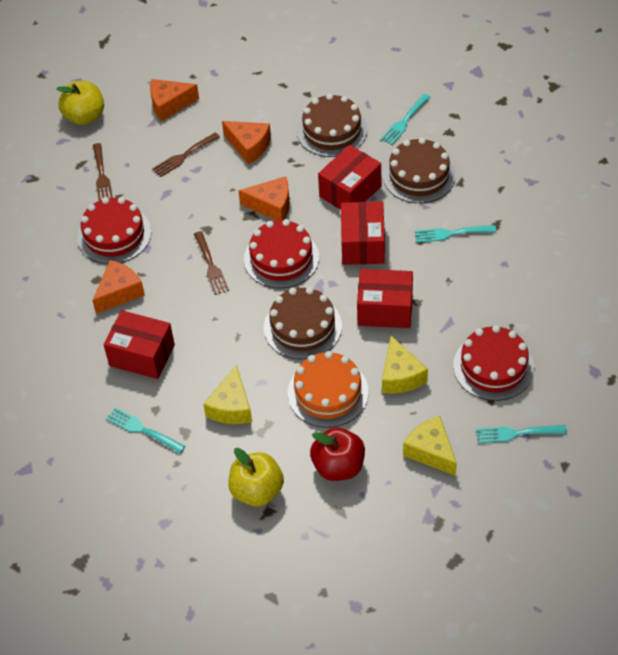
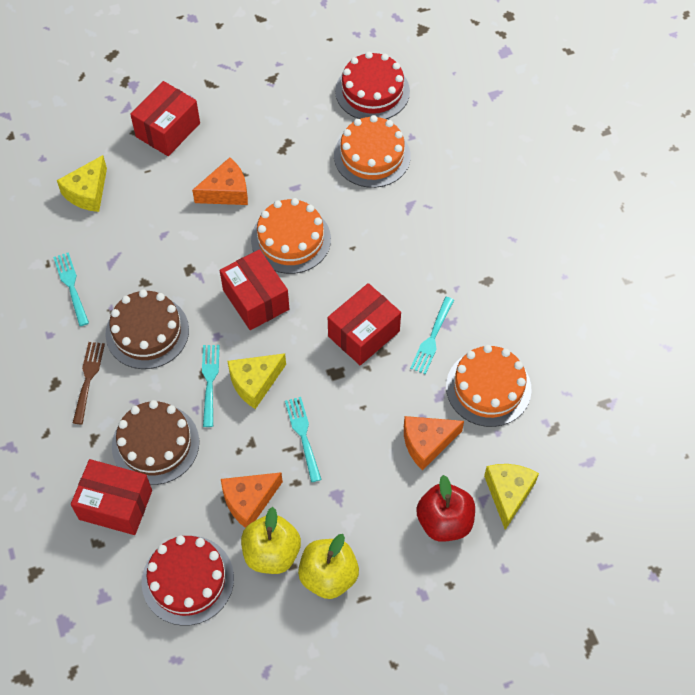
brown cake: 3 -> 2
brown fork: 3 -> 1
orange cake: 1 -> 3
orange cheese: 4 -> 3
red cake: 3 -> 2

